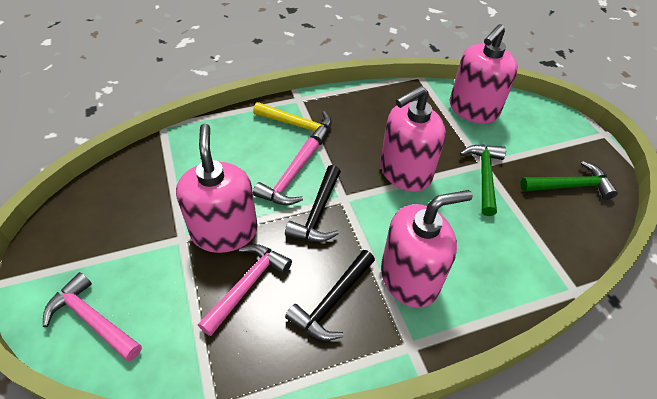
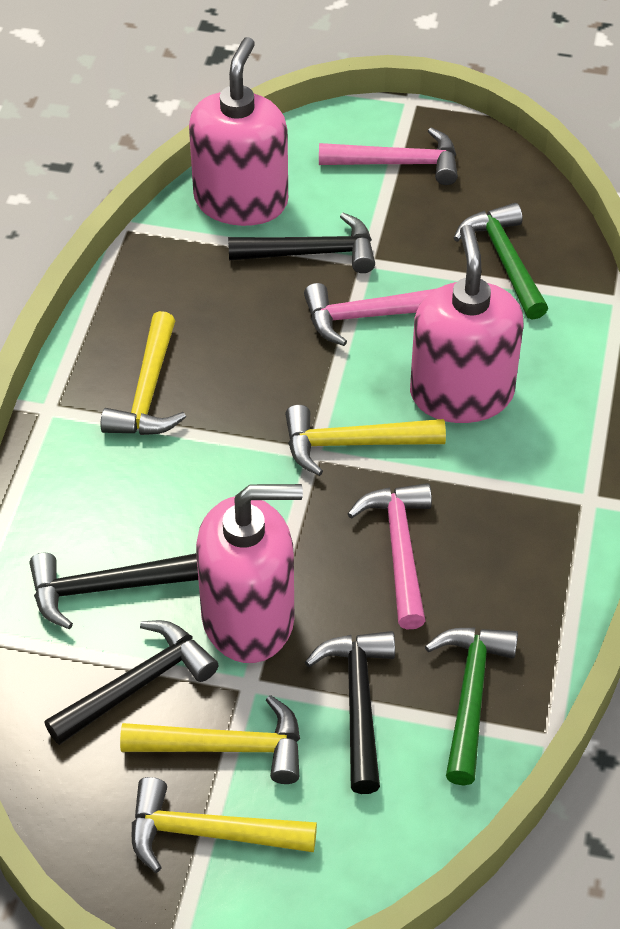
black hammer: 2 -> 4
pink soap dispenser: 4 -> 3
yellow hammer: 1 -> 4

